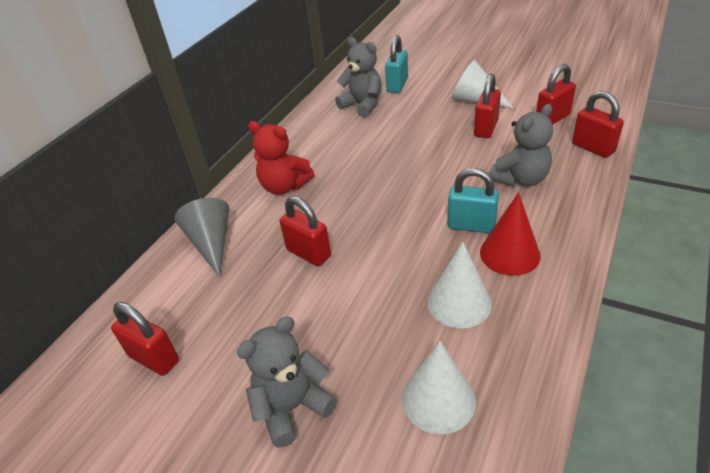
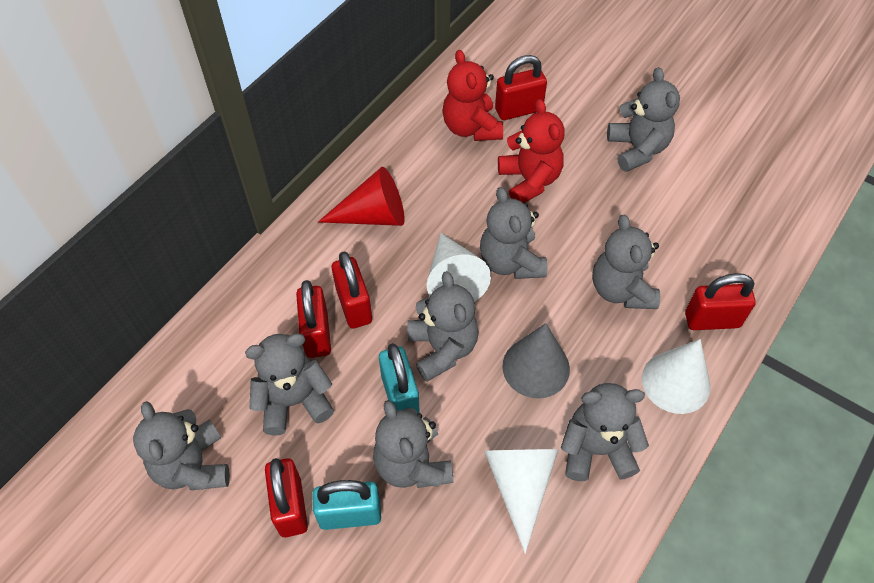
grey teddy bear: 3 -> 8
red teddy bear: 1 -> 2

